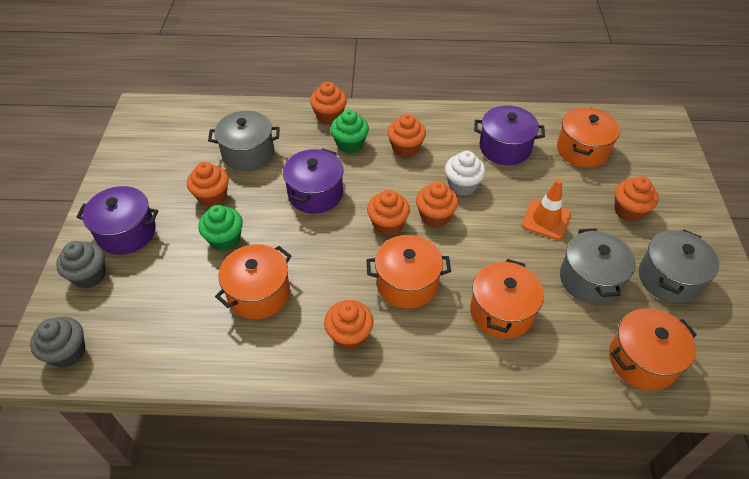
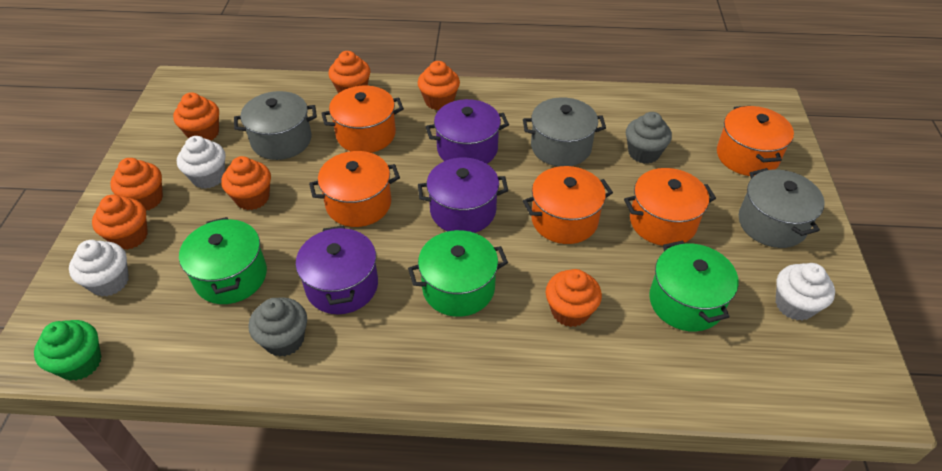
green cupcake: 2 -> 1
green pot: 0 -> 3
orange traffic cone: 1 -> 0
white cupcake: 1 -> 3

